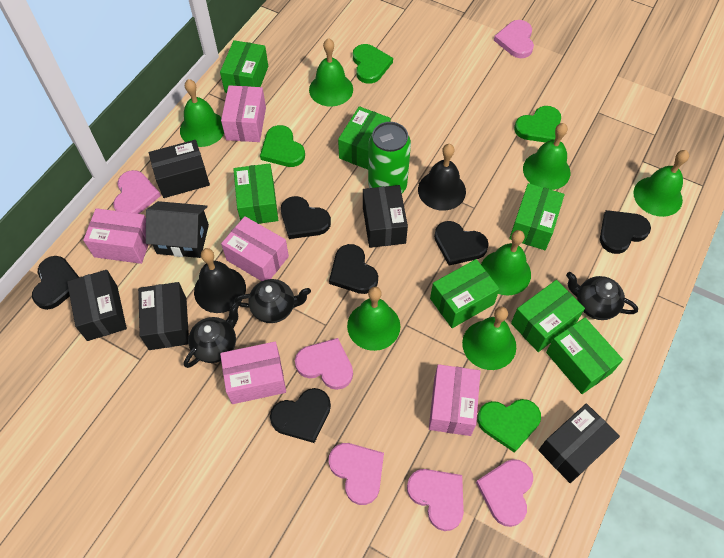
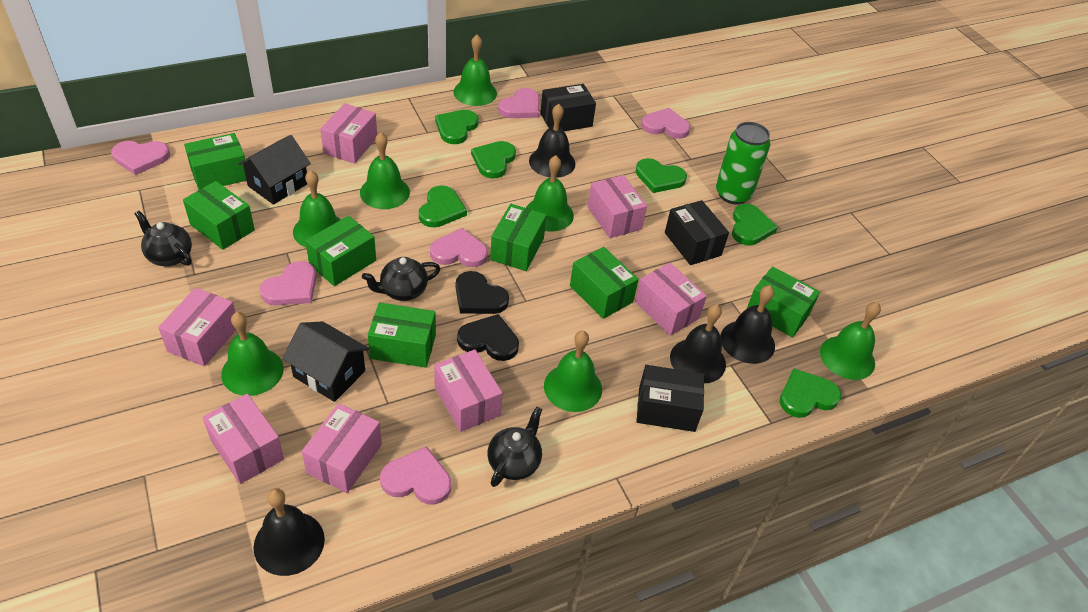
black bell: 2 -> 4
black box: 5 -> 3
black heart: 6 -> 2
black house: 1 -> 2
green heart: 4 -> 6
pink box: 5 -> 7

